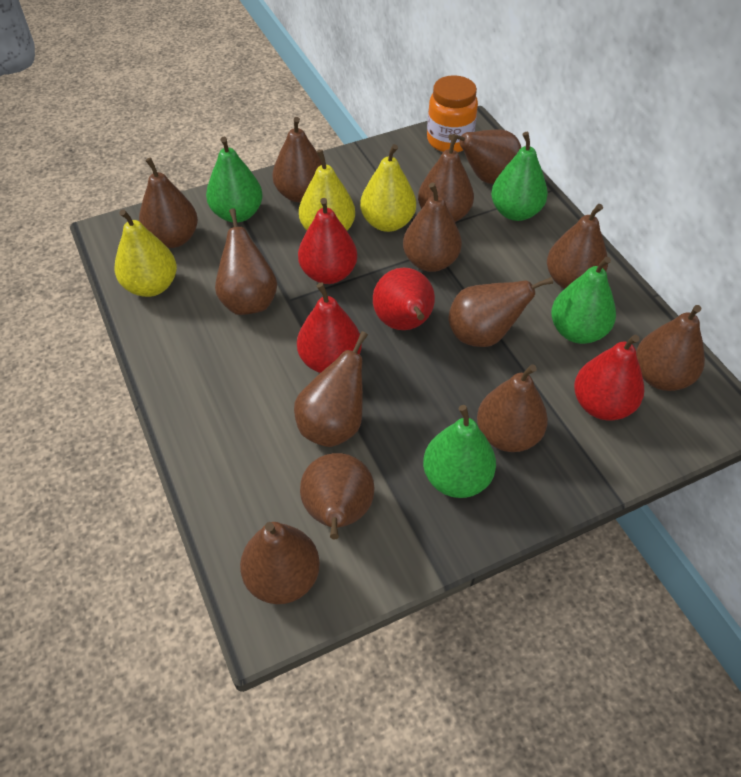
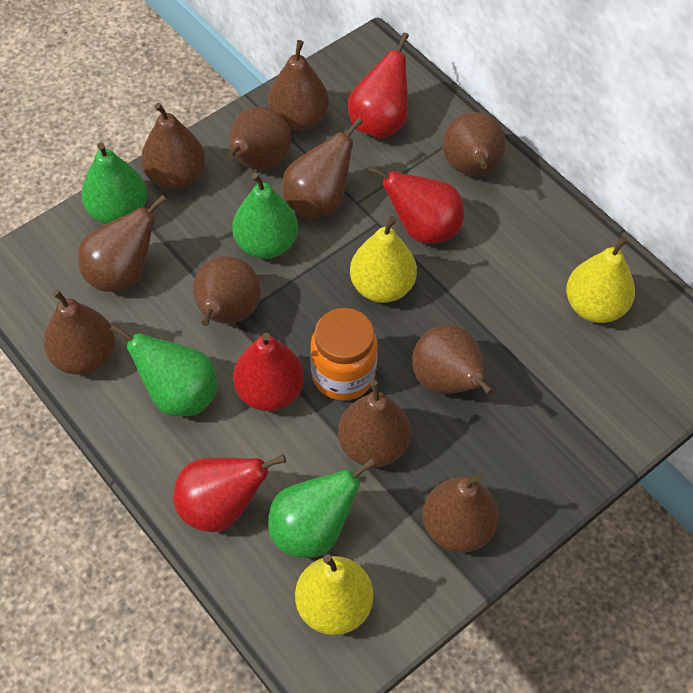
brown pear: 13 -> 11

